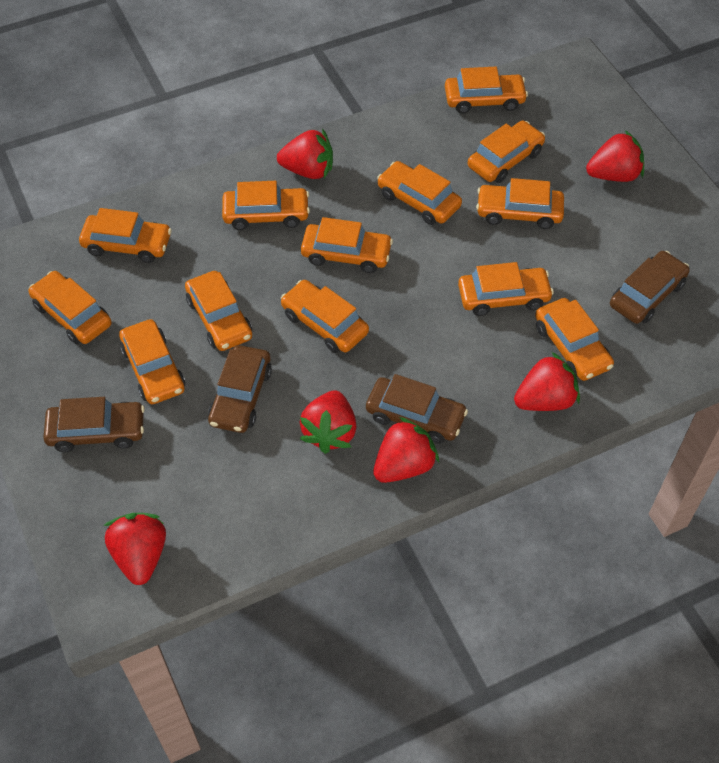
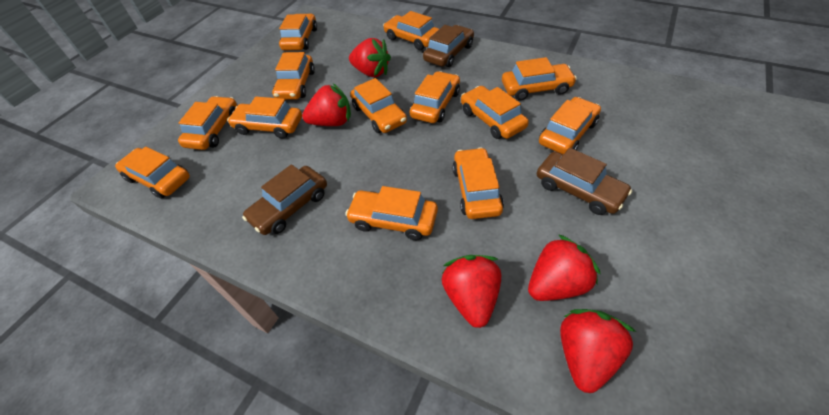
brown car: 4 -> 3
red strawberry: 6 -> 5

